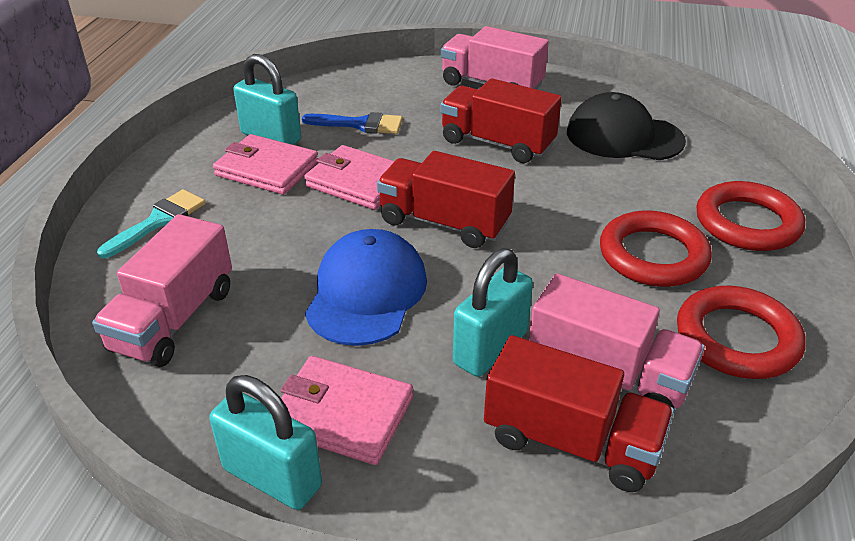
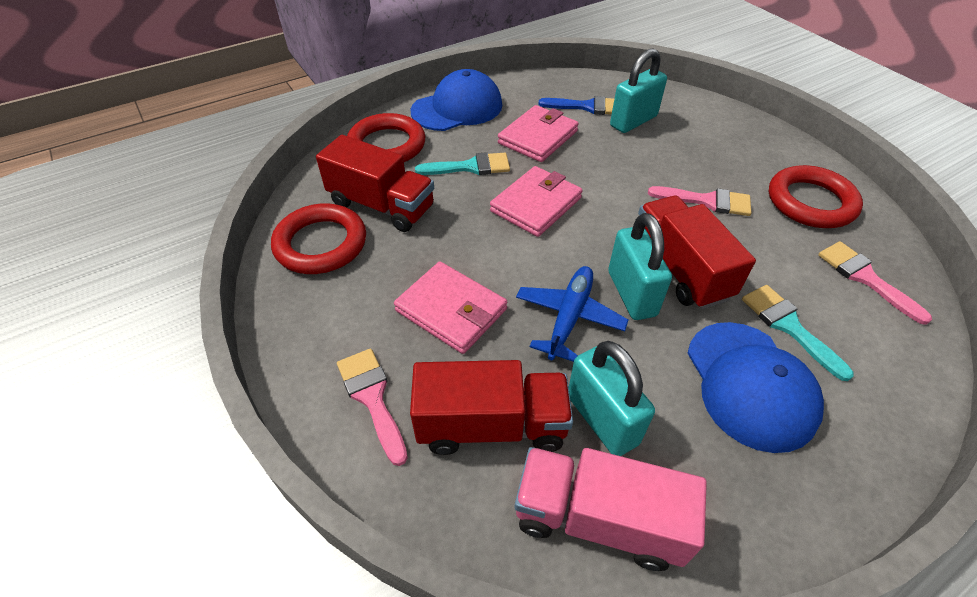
black cap: 1 -> 0
blue cap: 1 -> 2
blue plane: 0 -> 1
pink brush: 0 -> 3
pink truck: 3 -> 1
turquoise brush: 1 -> 2

